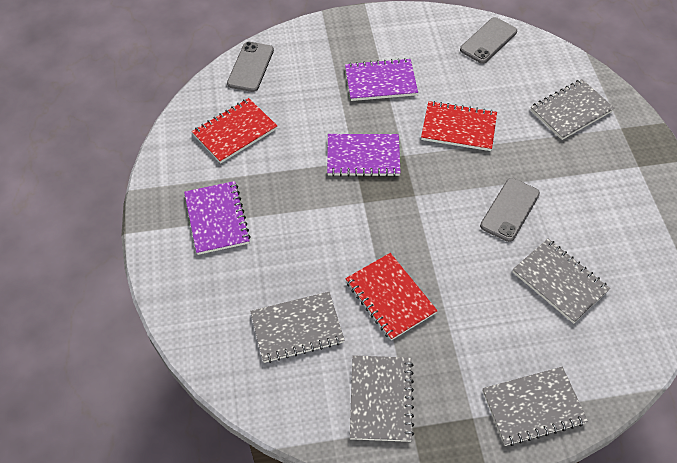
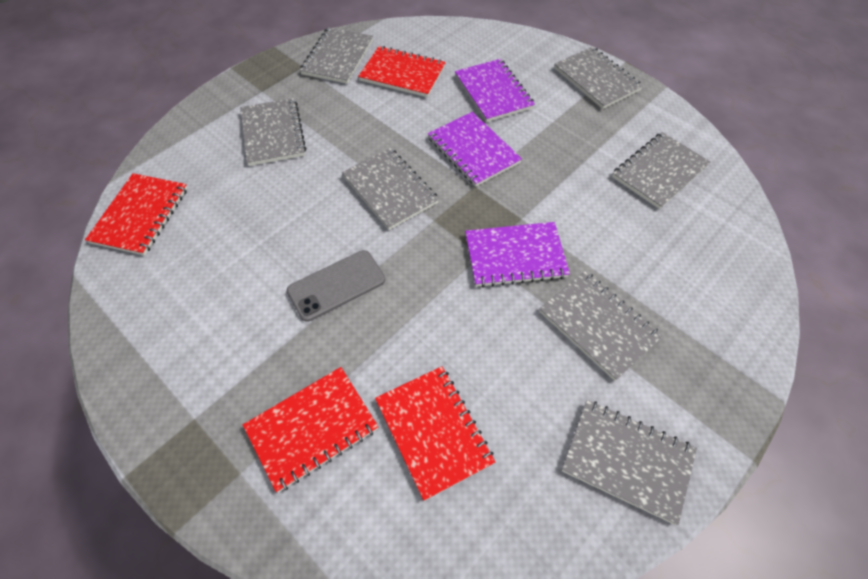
grey notebook: 5 -> 7
grey phone: 3 -> 1
red notebook: 3 -> 4

